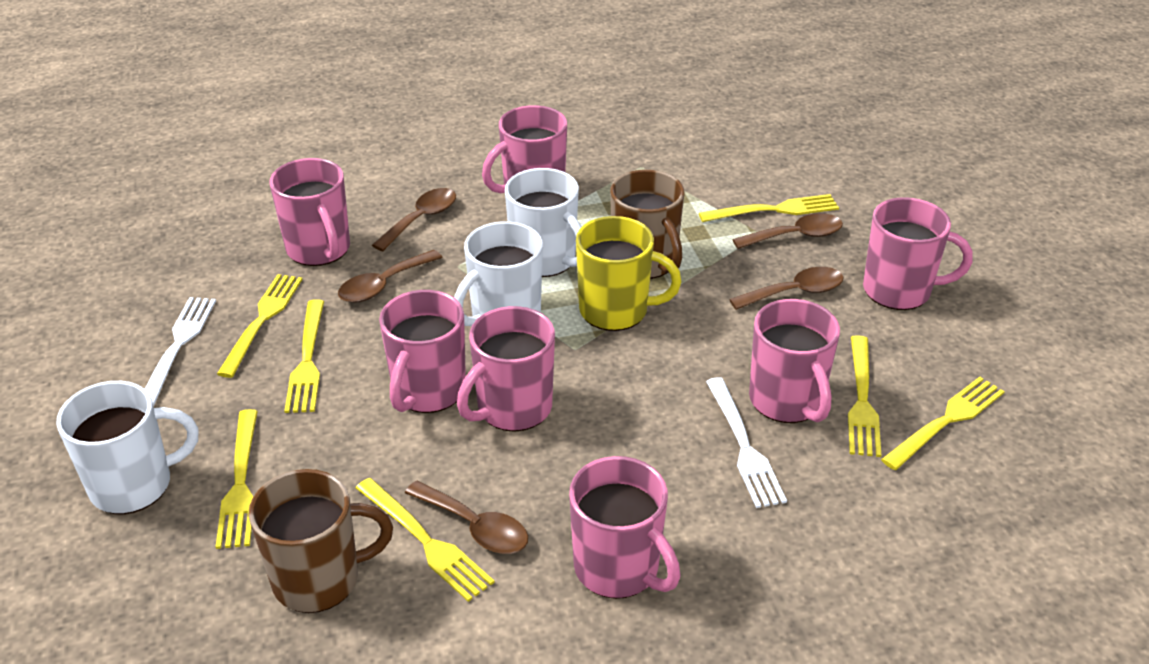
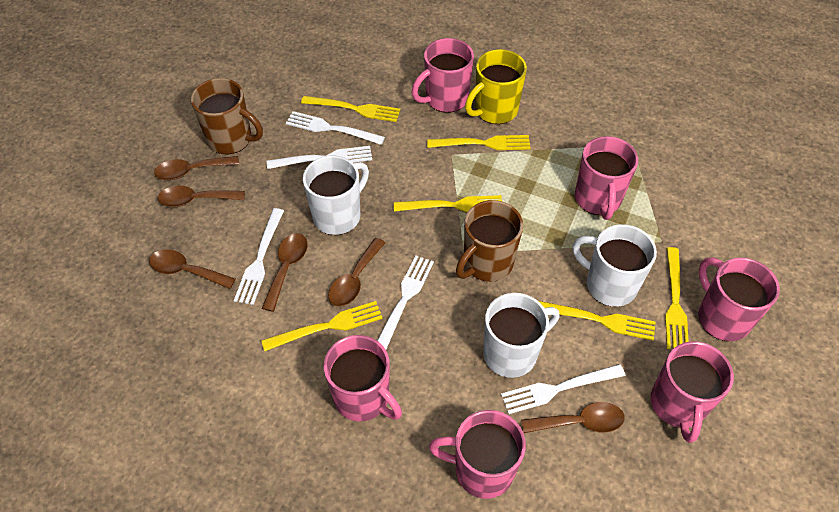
brown spoon: 5 -> 6
pink mug: 7 -> 6
white fork: 2 -> 5
yellow fork: 7 -> 6

